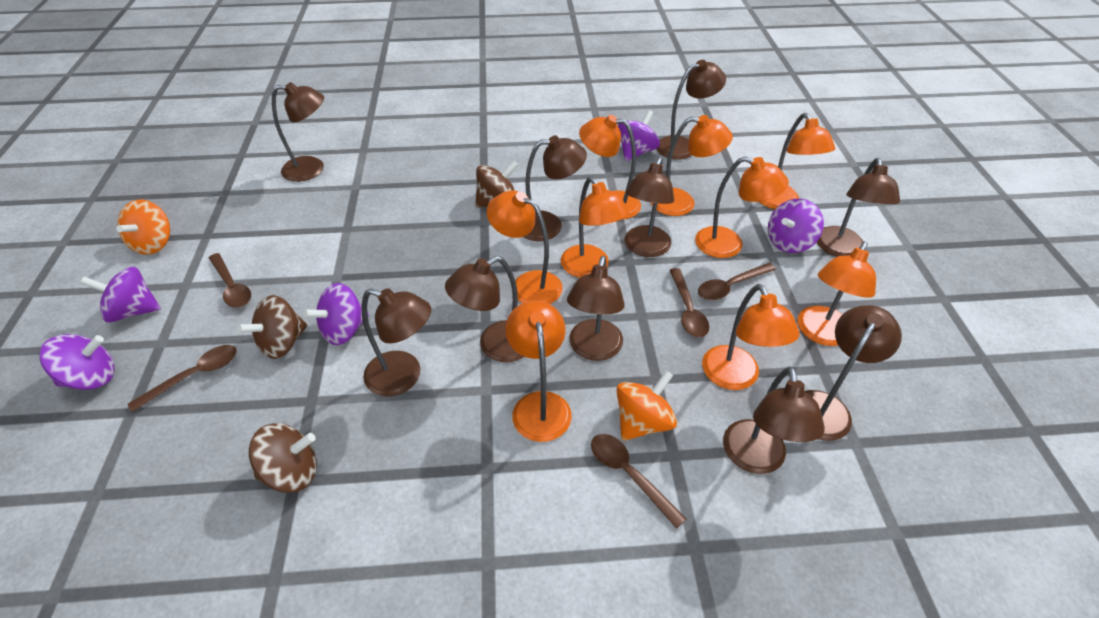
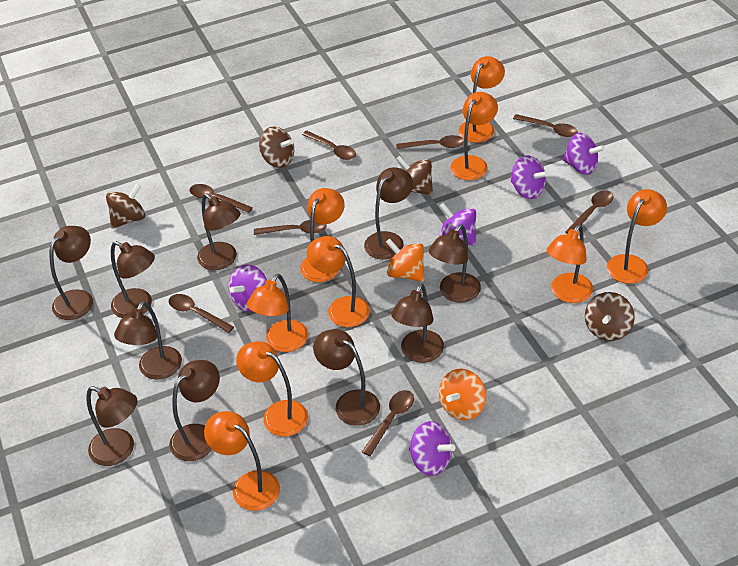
brown spinning top: 3 -> 4
brown spoon: 5 -> 8

